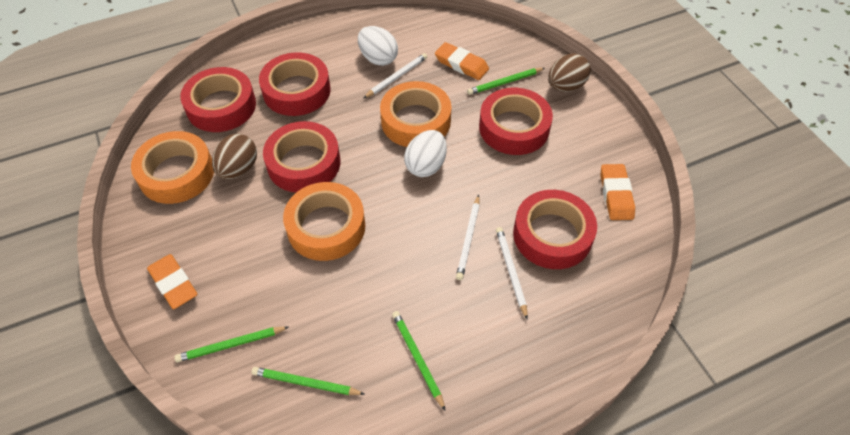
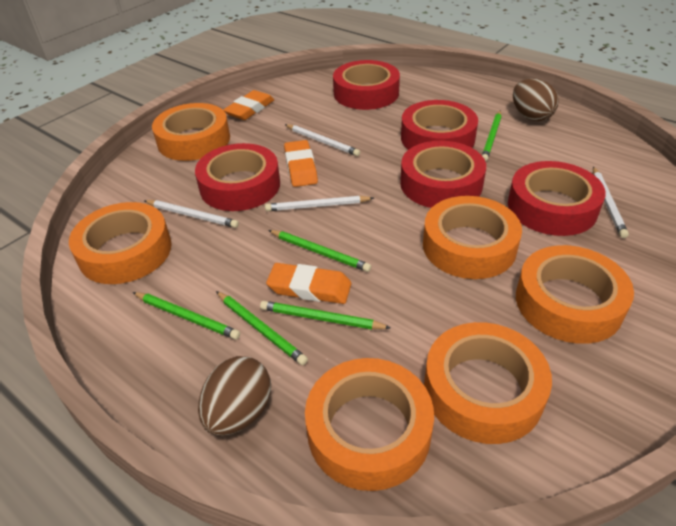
green pencil: 4 -> 5
orange tape: 3 -> 6
white egg: 2 -> 0
white pencil: 3 -> 4

